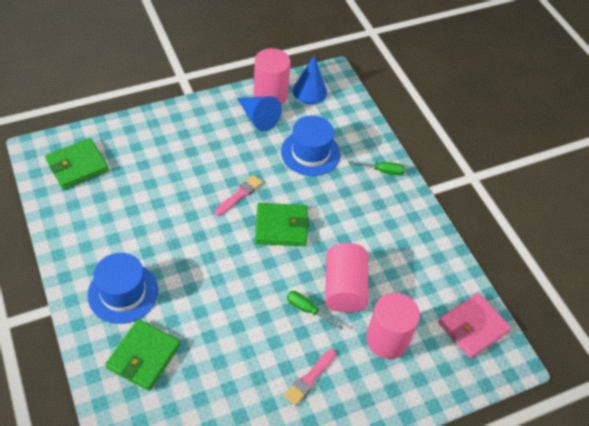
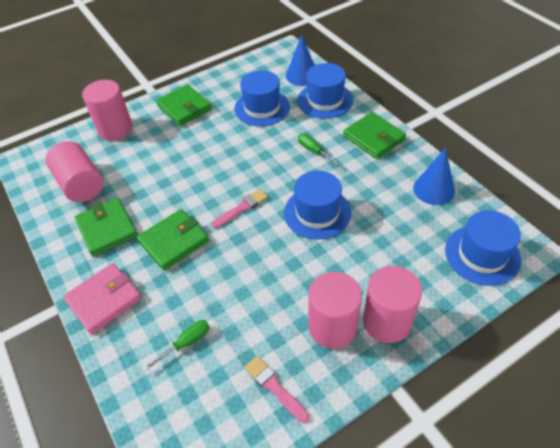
blue hat: 2 -> 4
green wallet: 3 -> 4
pink cylinder: 3 -> 4

